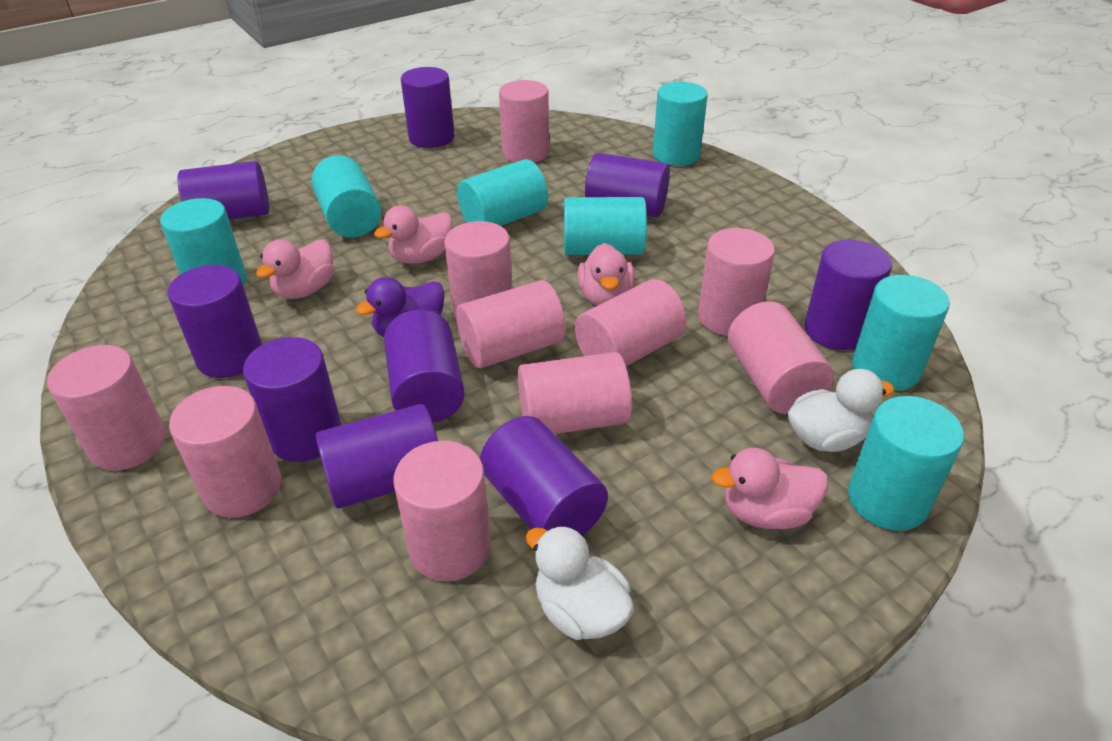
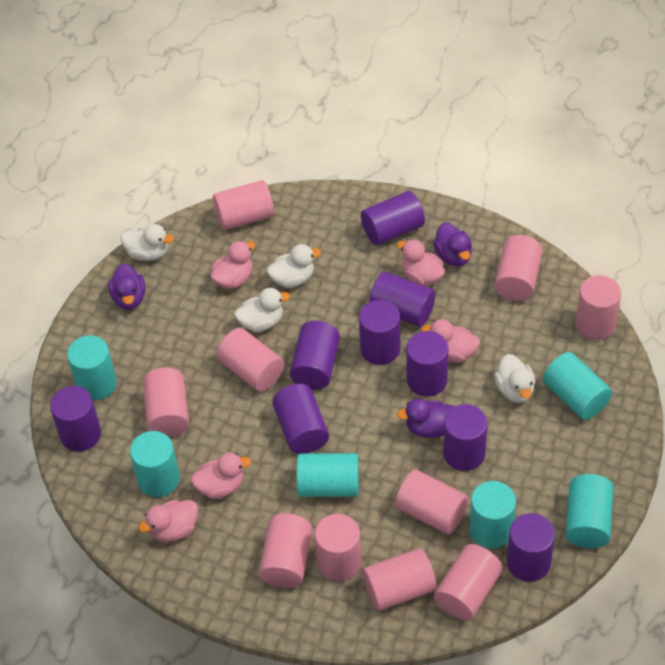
pink duck: 4 -> 5
purple duck: 1 -> 3
turquoise cylinder: 7 -> 6
white duck: 2 -> 4

